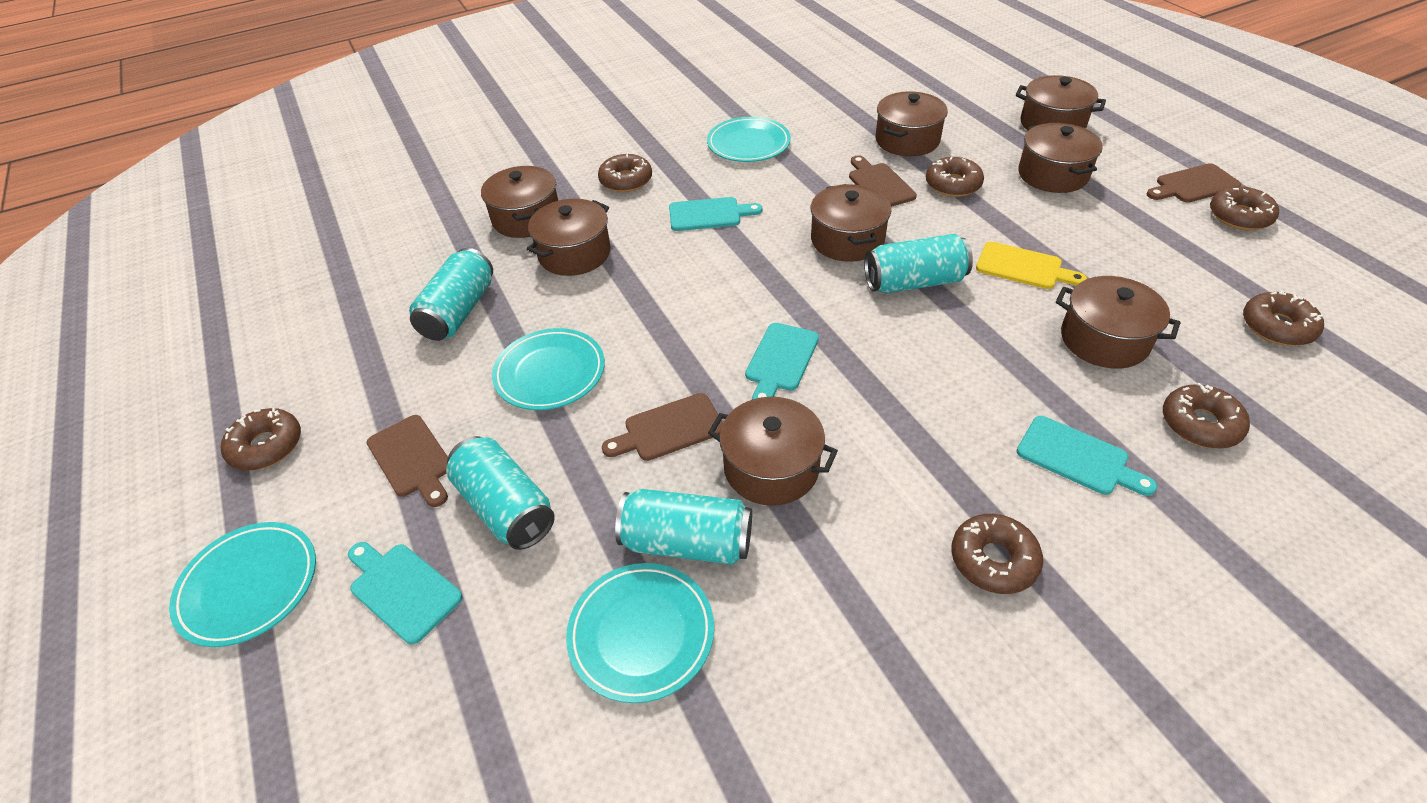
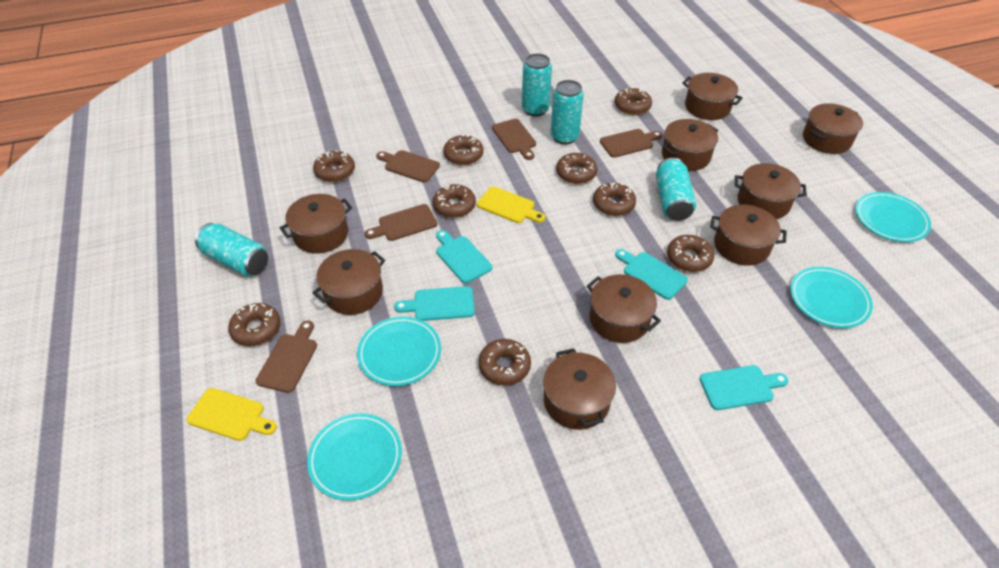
brown cutting board: 4 -> 5
brown donut: 7 -> 9
brown pot: 8 -> 9
yellow cutting board: 1 -> 2

